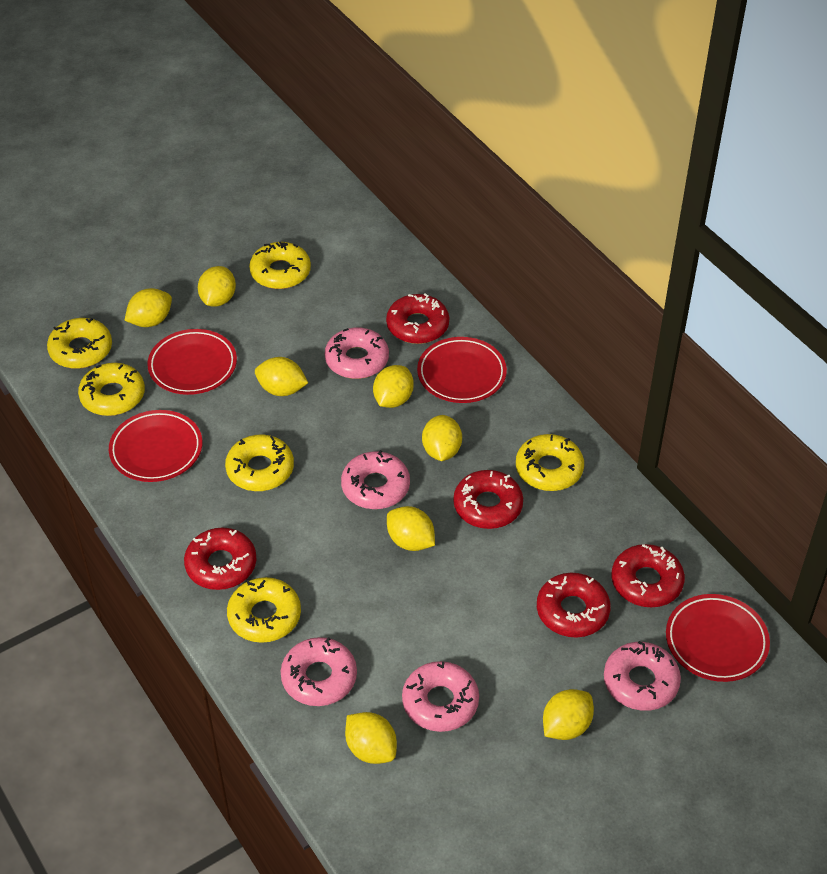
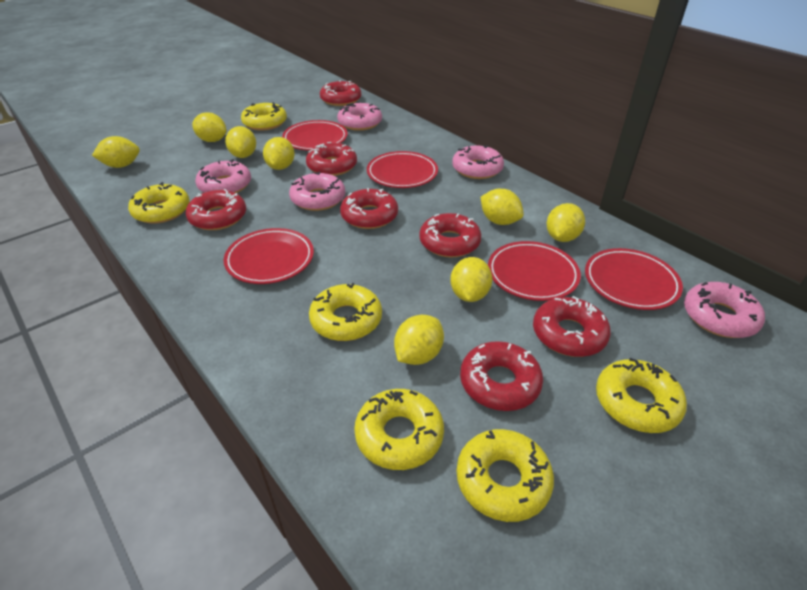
red donut: 5 -> 7
red plate: 4 -> 5

